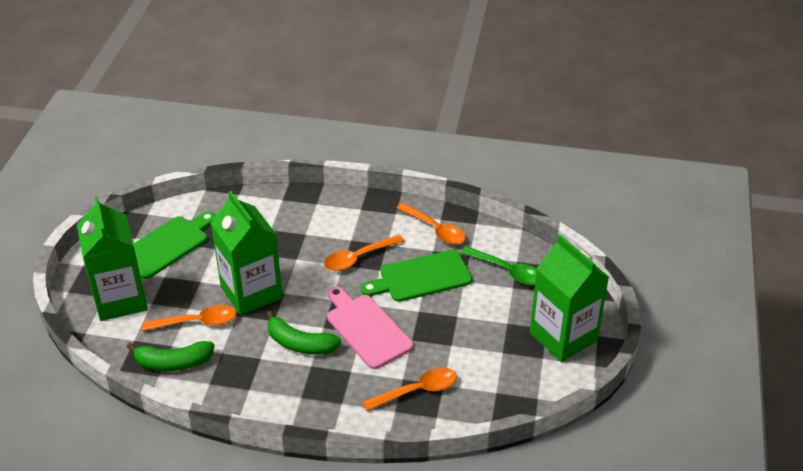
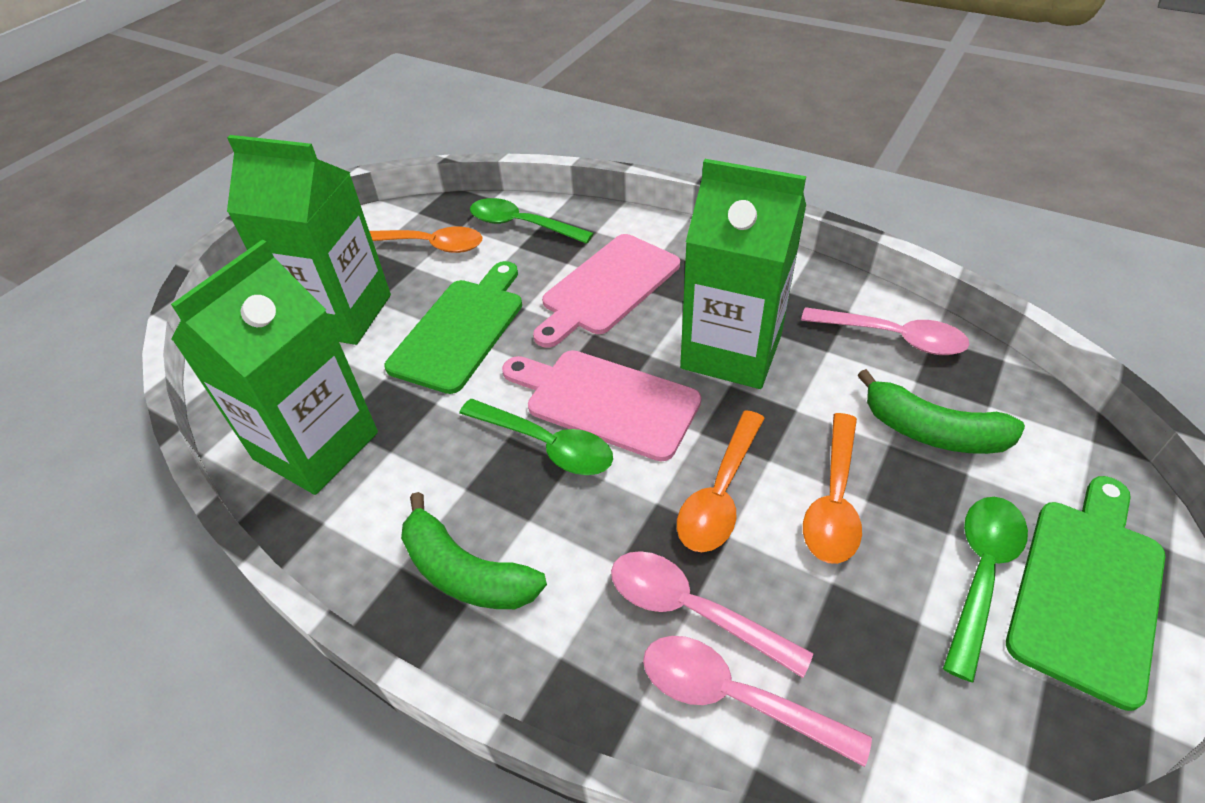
green spoon: 1 -> 3
orange spoon: 4 -> 3
pink cutting board: 1 -> 2
pink spoon: 0 -> 3

